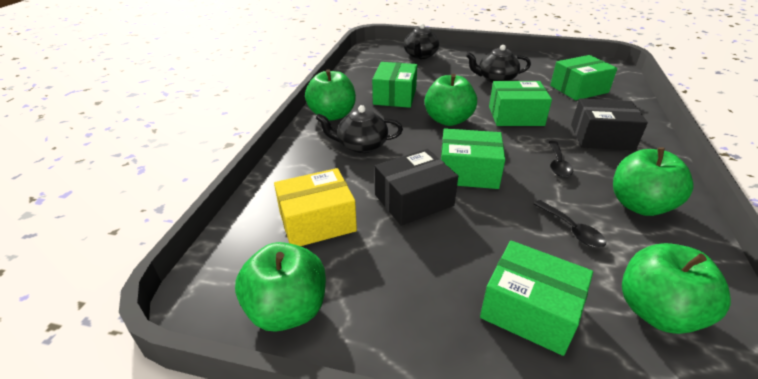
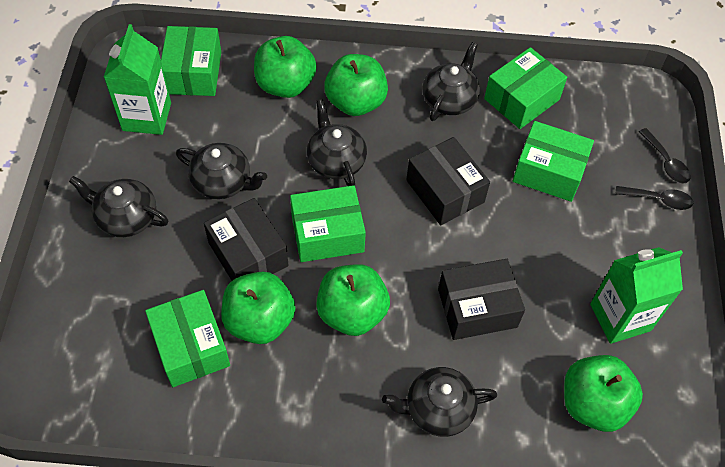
black box: 2 -> 3
black teapot: 3 -> 5
green carton: 0 -> 2
yellow box: 1 -> 0

